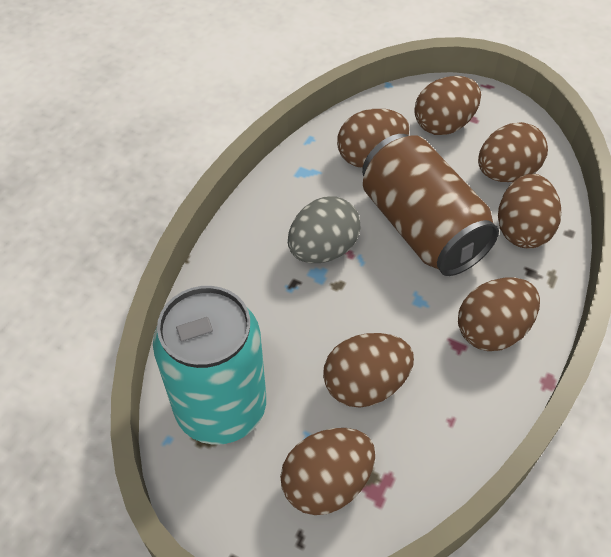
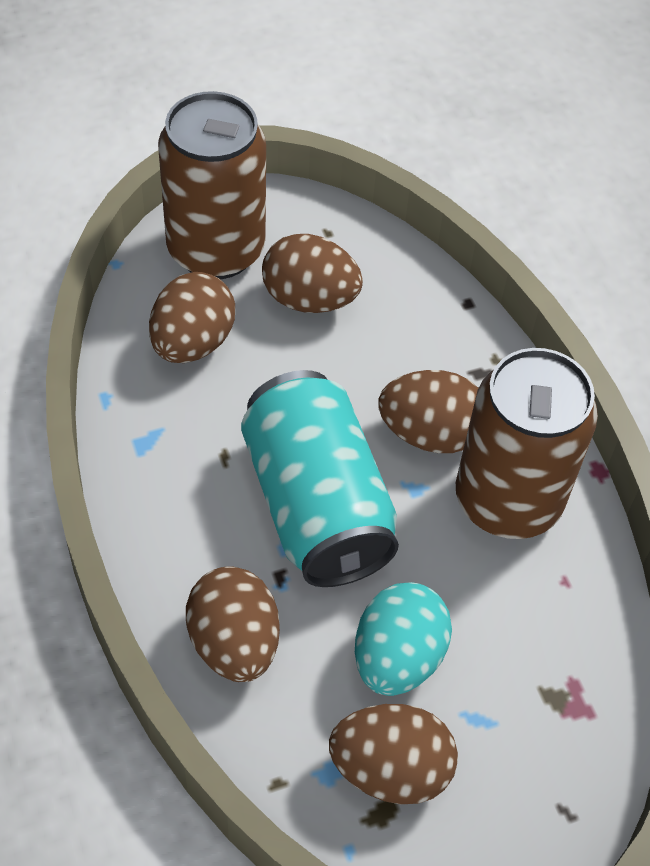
brown can: 1 -> 2
brown egg: 7 -> 5
grey egg: 1 -> 0
turquoise egg: 0 -> 1

